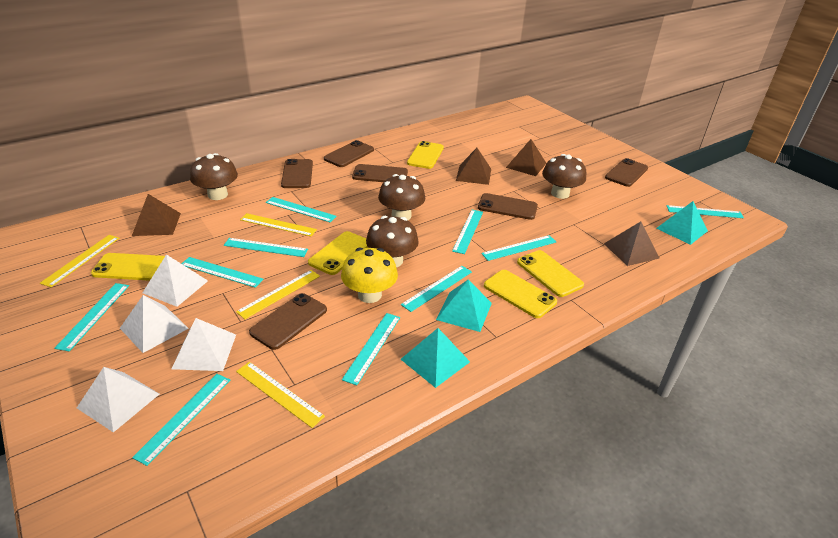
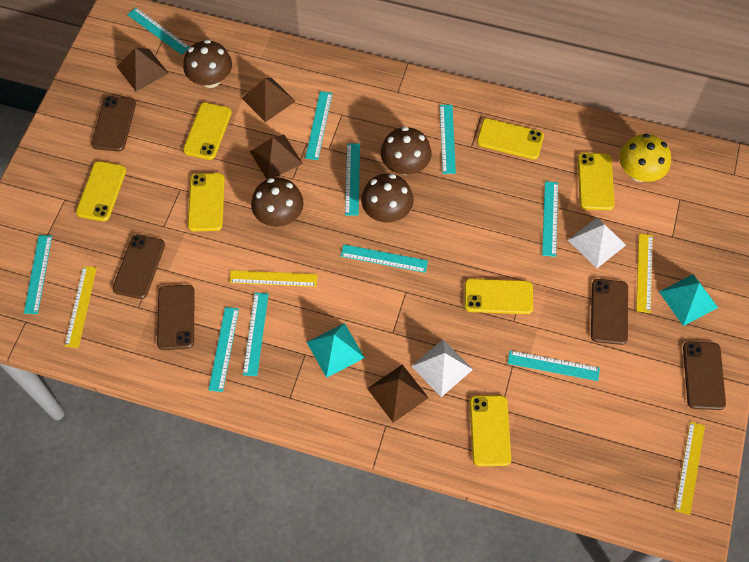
brown phone: 6 -> 5
turquoise pyramid: 3 -> 2
white pyramid: 4 -> 2
yellow phone: 5 -> 7

